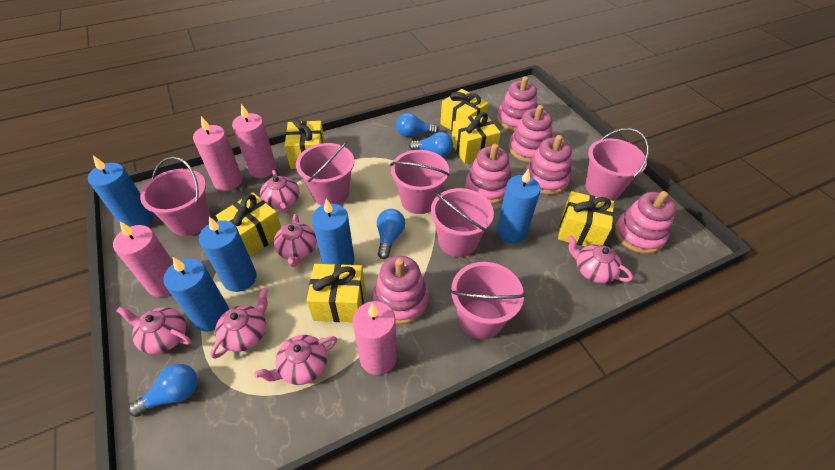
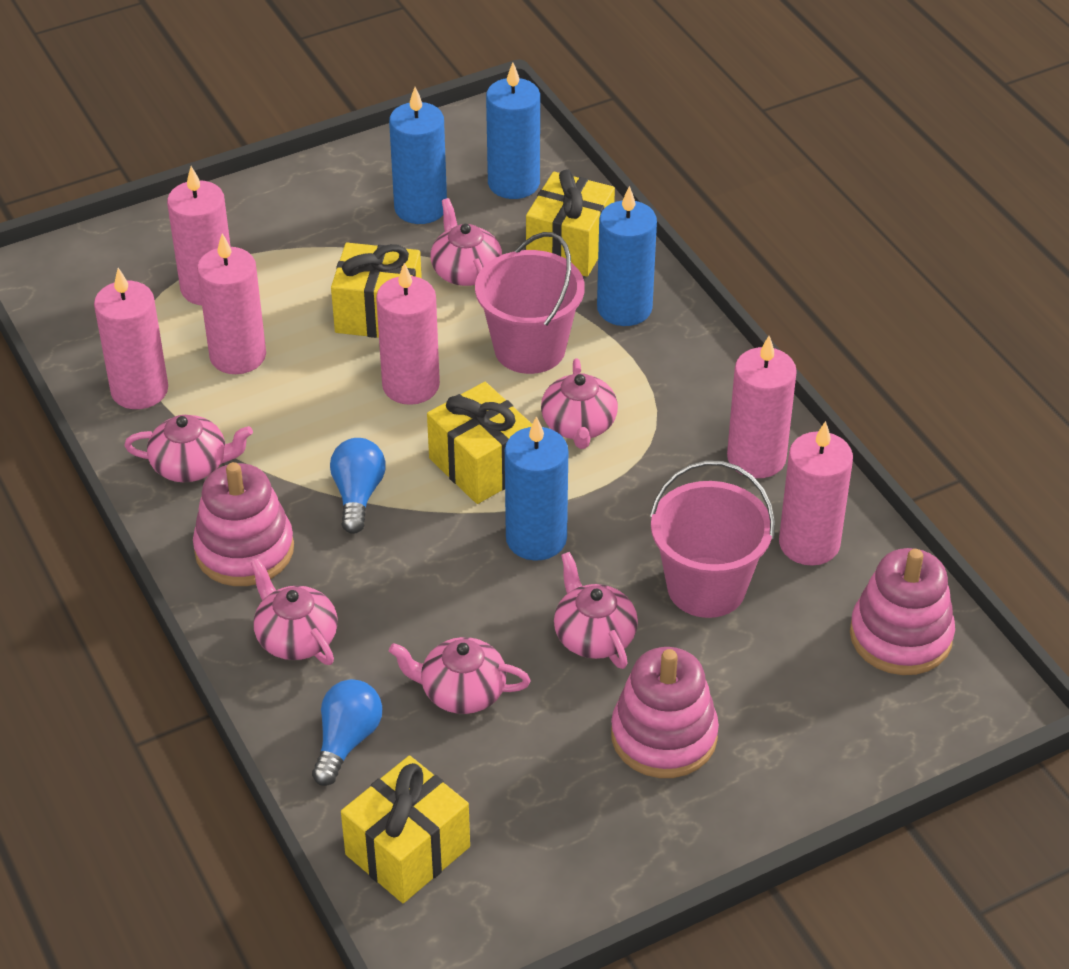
blue candle: 5 -> 4
blue light bulb: 4 -> 2
pink bucket: 6 -> 2
pink candle: 4 -> 6
pink stacking toy: 6 -> 3
yellow gift: 6 -> 4

